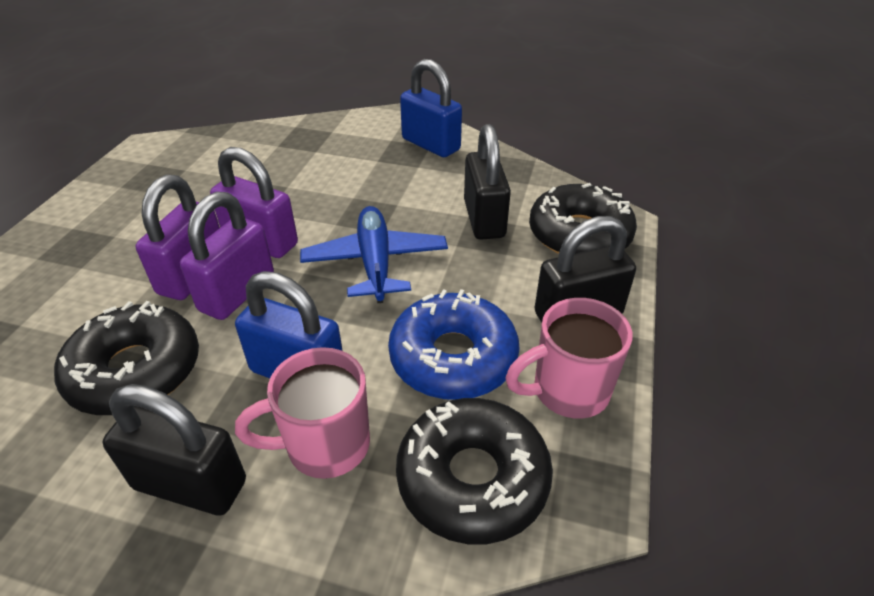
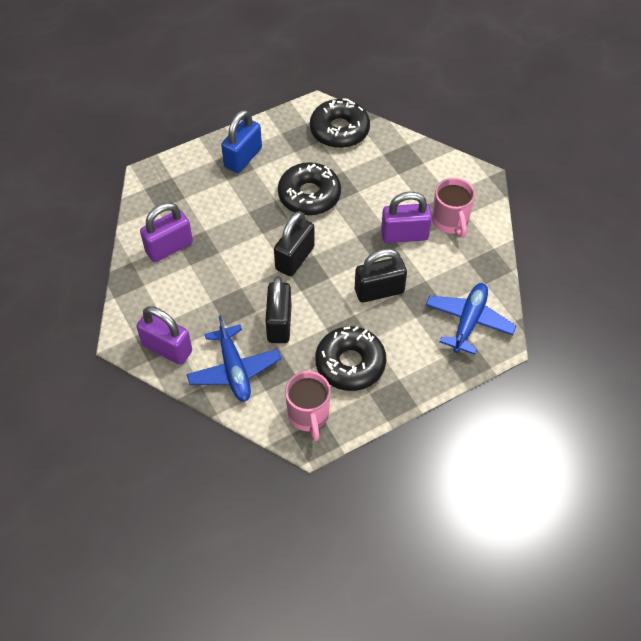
blue donut: 1 -> 0
blue padlock: 2 -> 1
blue plane: 1 -> 2

